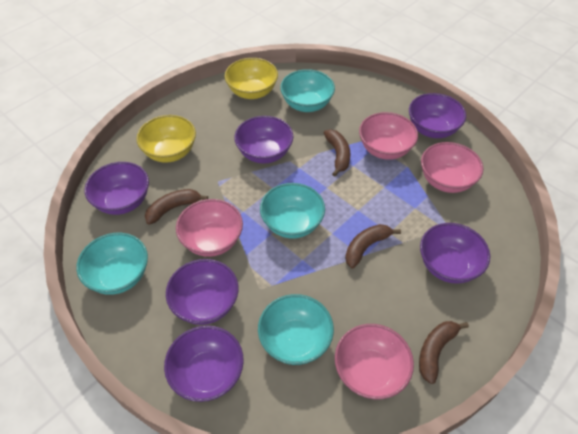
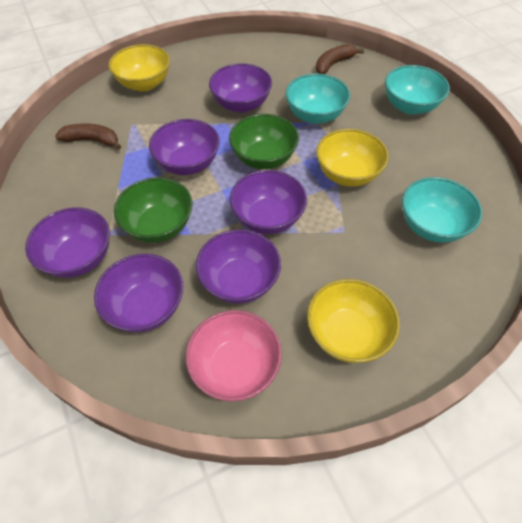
brown banana: 4 -> 2
green bowl: 0 -> 2
pink bowl: 4 -> 1
turquoise bowl: 4 -> 3
yellow bowl: 2 -> 3

